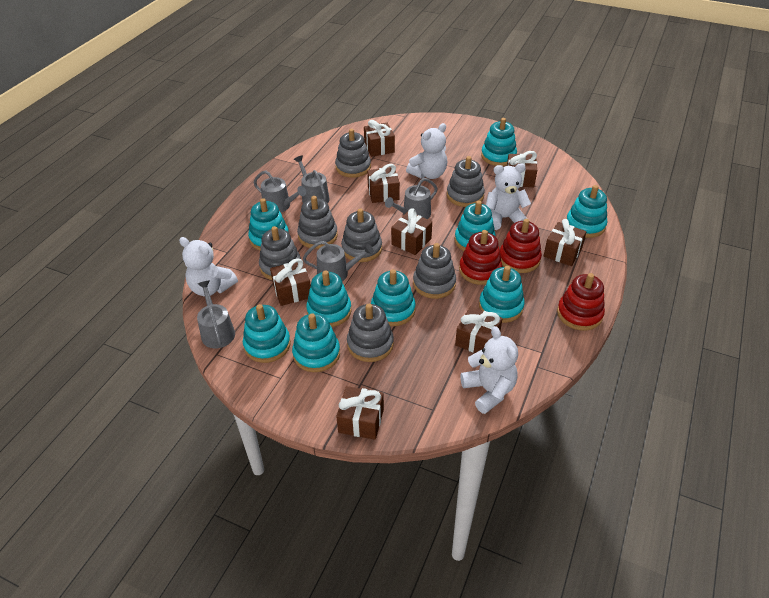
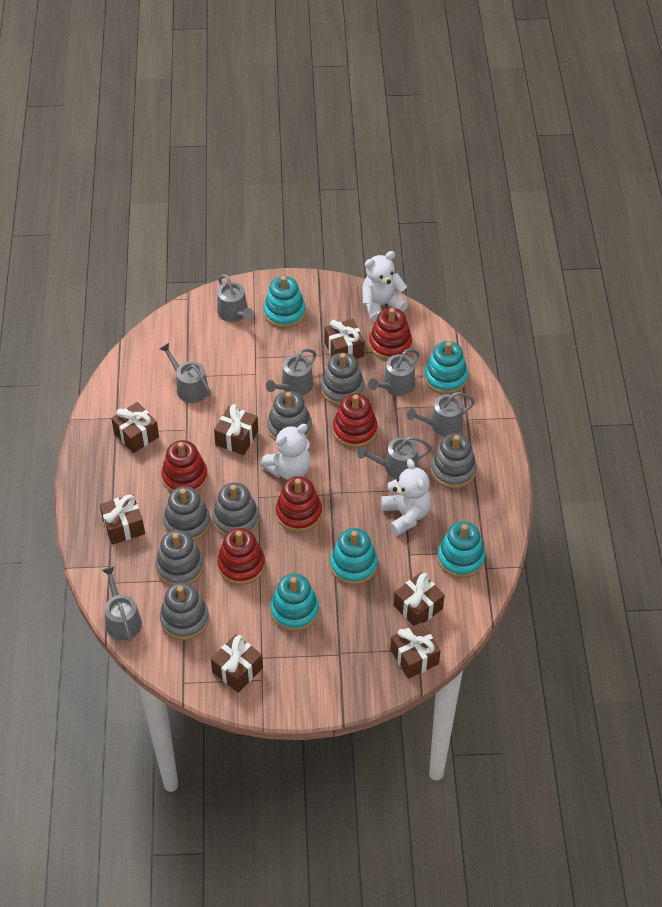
brown gift: 8 -> 7
grey watering can: 5 -> 7
red stacking toy: 3 -> 5
turquoise stacking toy: 9 -> 5
white teddy bear: 4 -> 3

